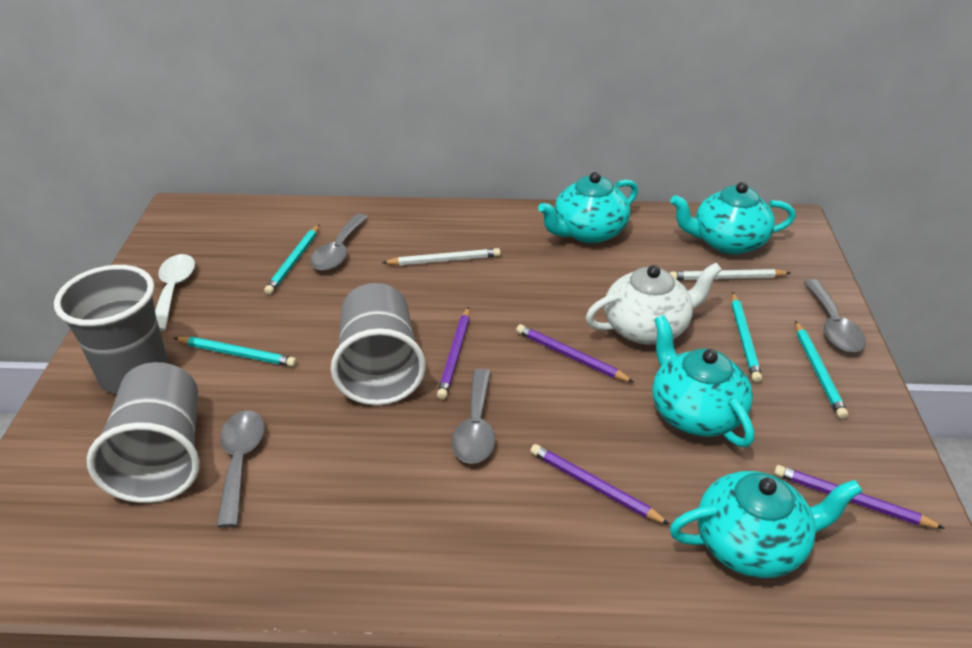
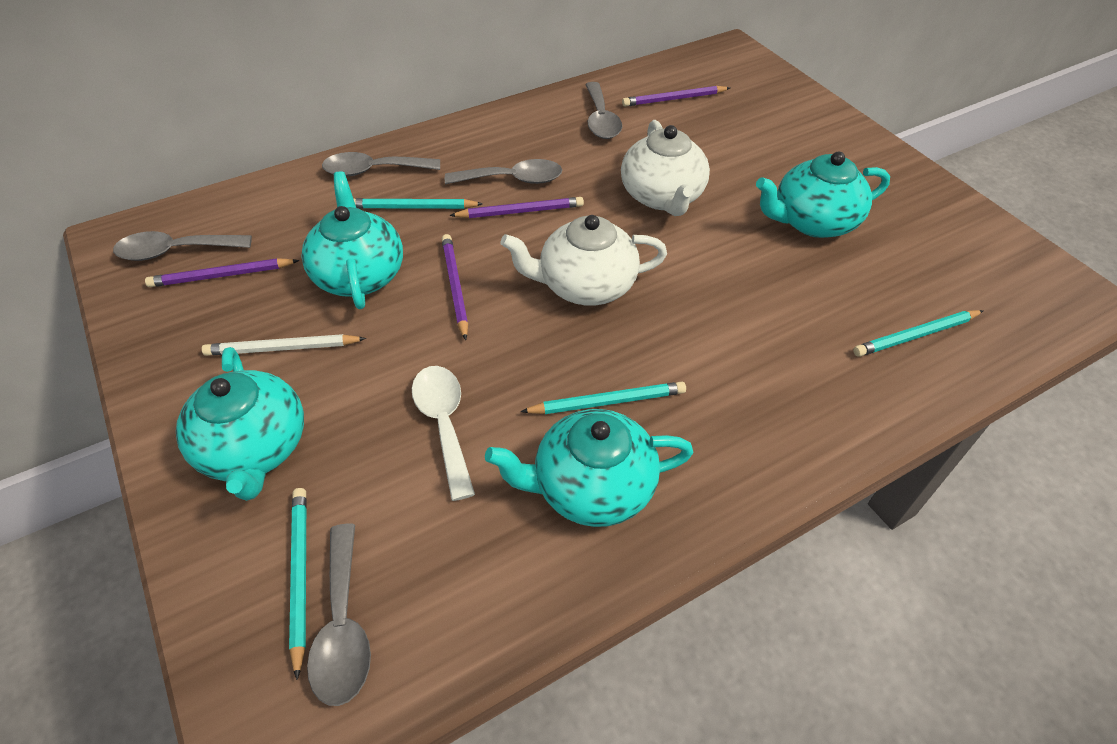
grey cup: 3 -> 0
grey spoon: 4 -> 5
white pencil: 2 -> 1
white teapot: 1 -> 2

